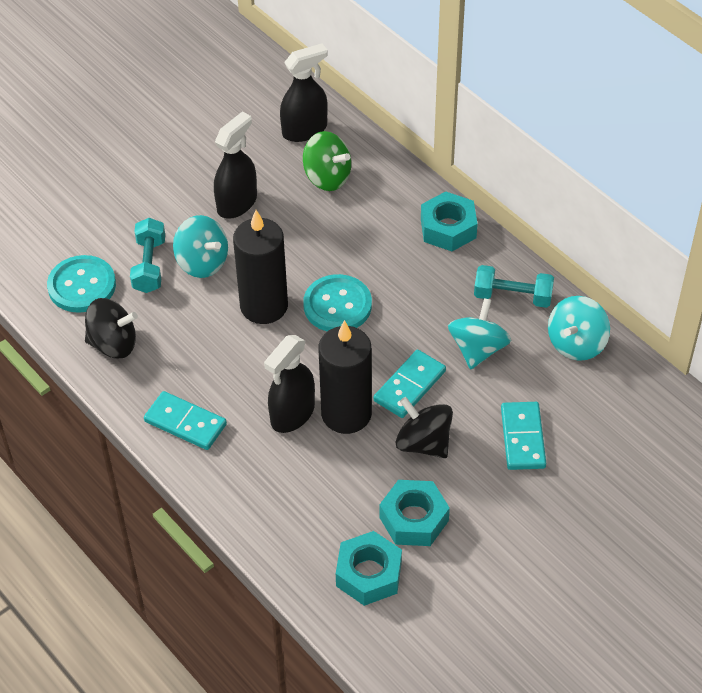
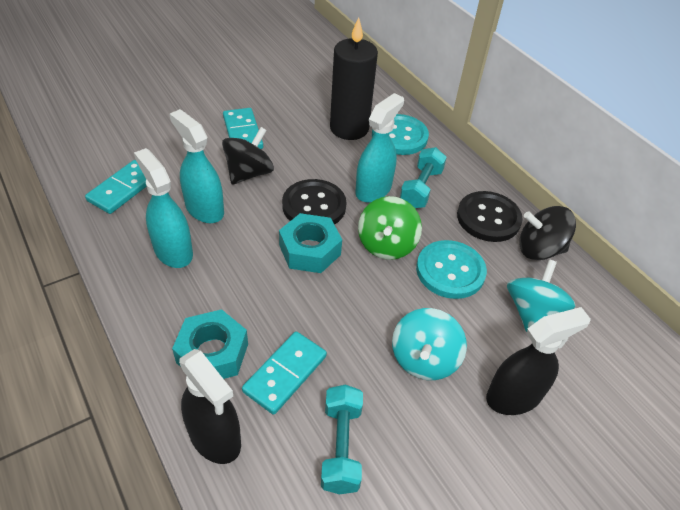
black button: 0 -> 2
black candle: 2 -> 1
black spray bottle: 3 -> 2
turquoise nut: 3 -> 2
turquoise spinning top: 3 -> 2
turquoise spray bottle: 0 -> 3

